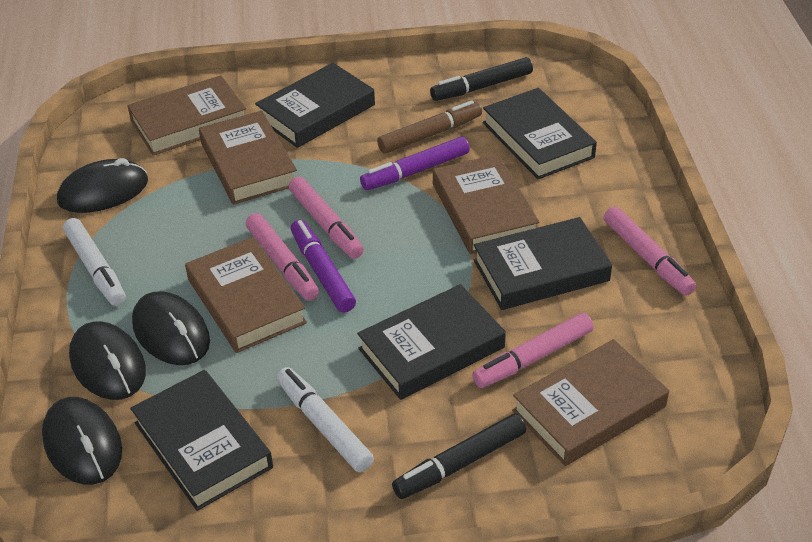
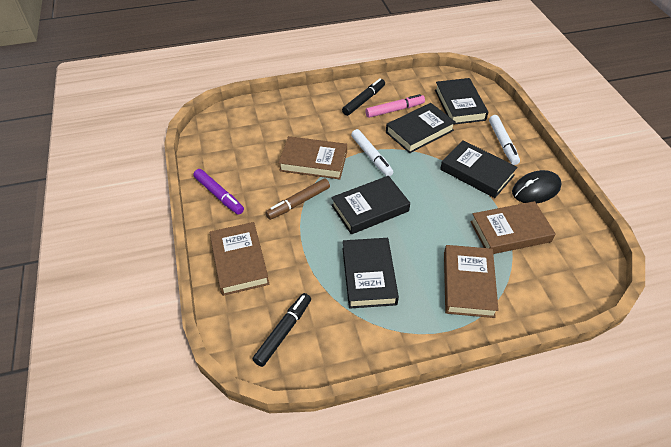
black mouse: 4 -> 1
brown book: 5 -> 4
pink marker: 4 -> 1
purple marker: 2 -> 1

